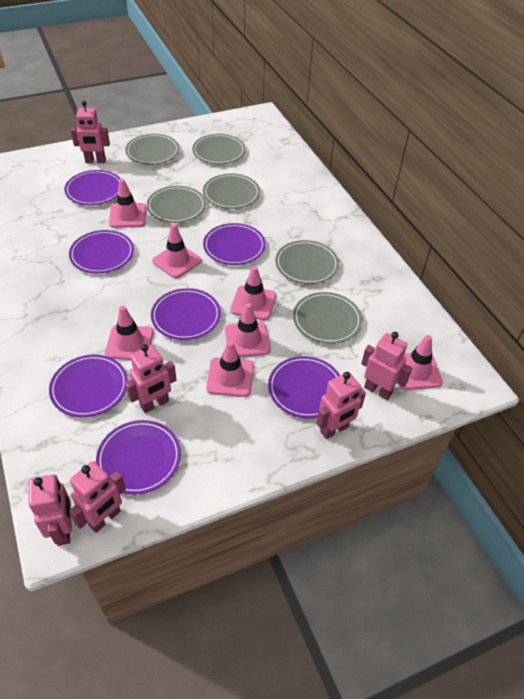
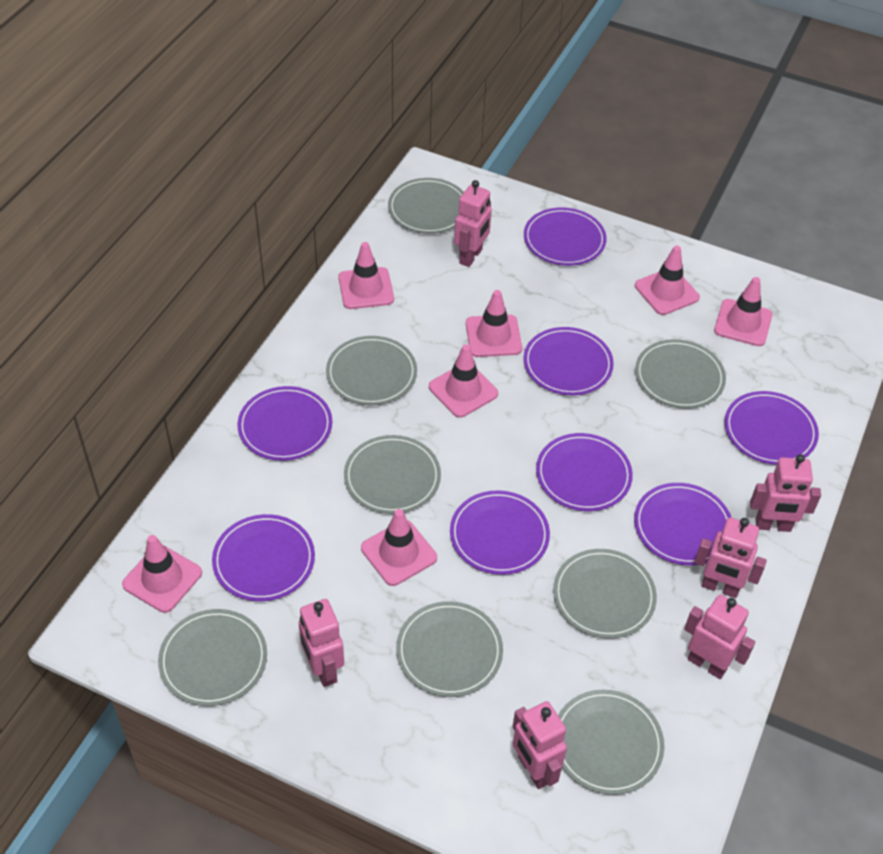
grey plate: 6 -> 8
purple plate: 7 -> 8

